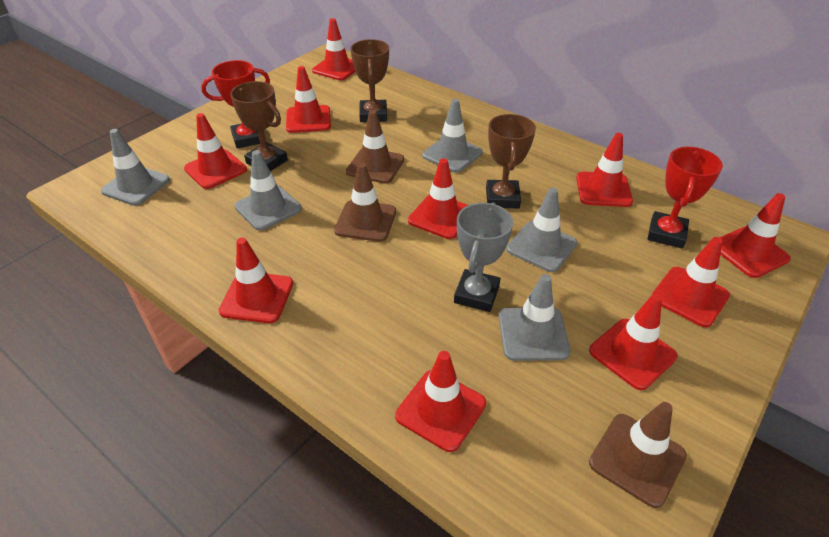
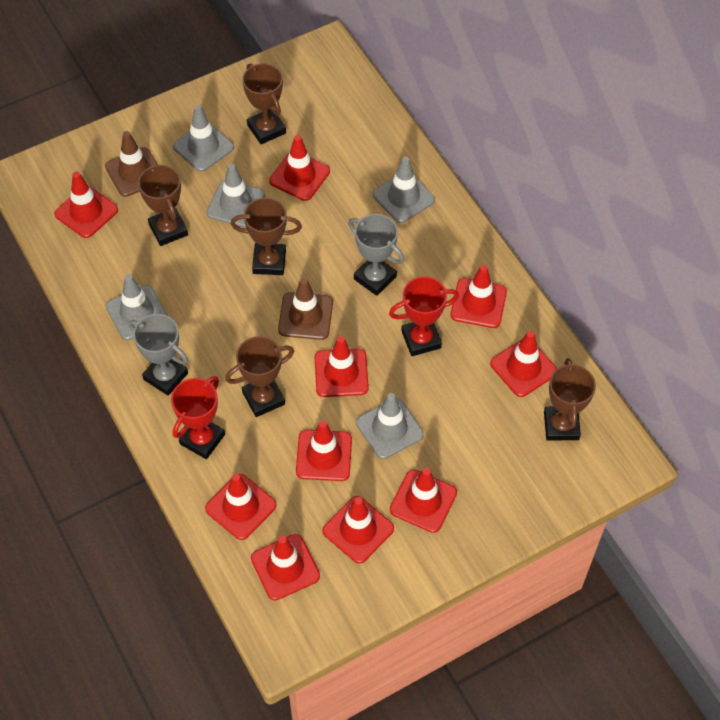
brown traffic cone: 3 -> 2
brown trophy: 3 -> 5
grey trophy: 1 -> 2

